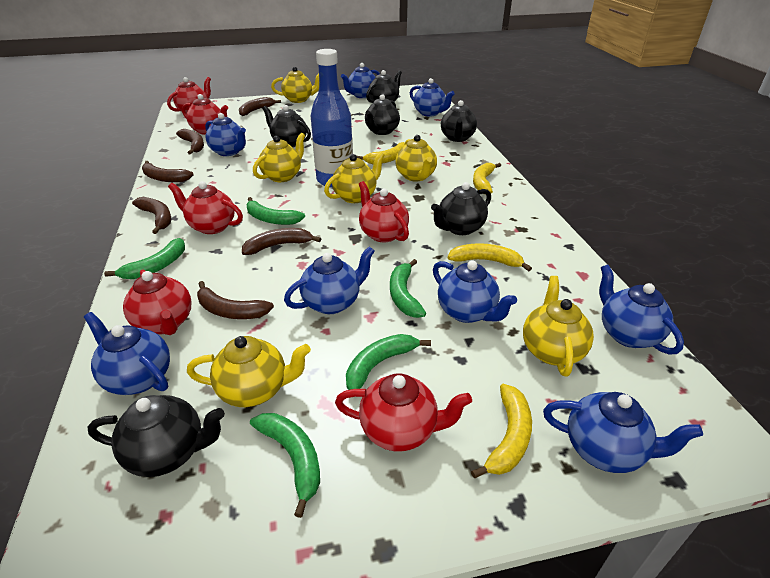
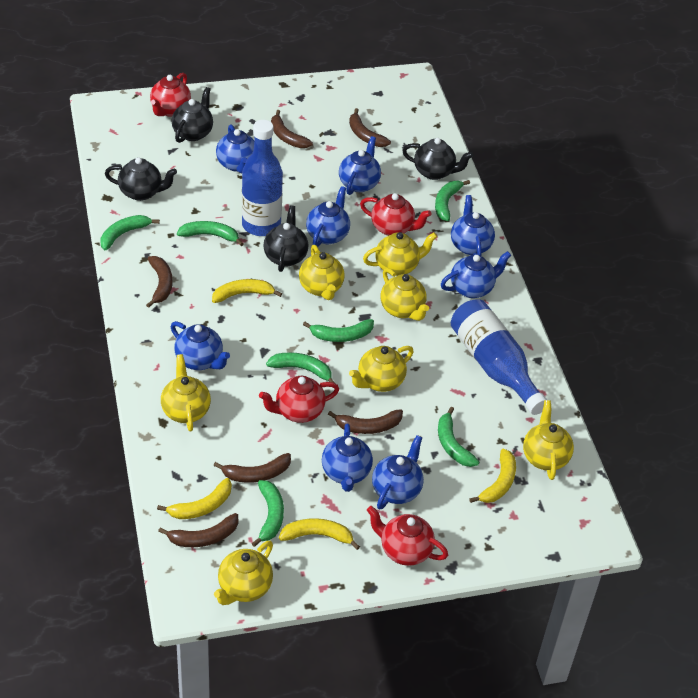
black teapot: 6 -> 4
blue bottle: 1 -> 2
green banana: 5 -> 7
red teapot: 6 -> 4
yellow teapot: 6 -> 7

